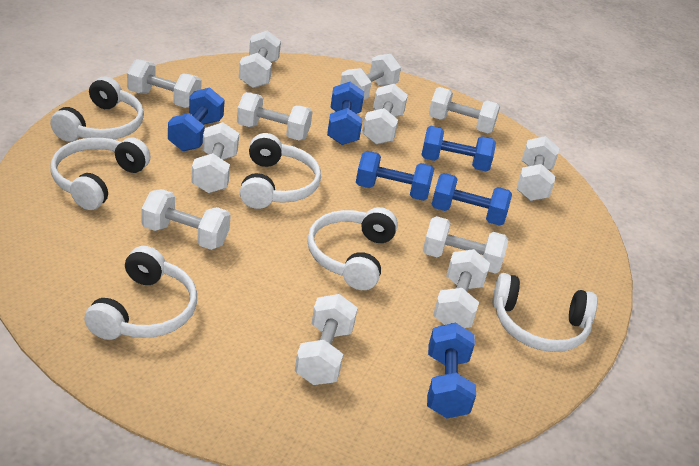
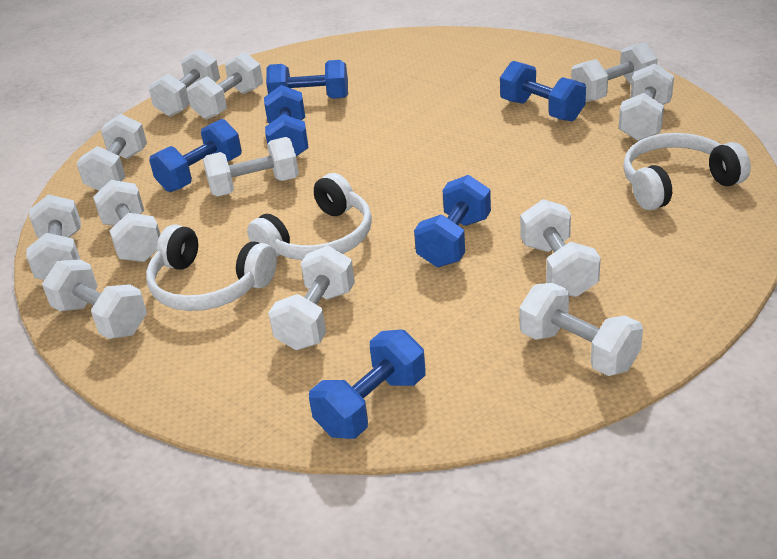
white headphones: 6 -> 3

